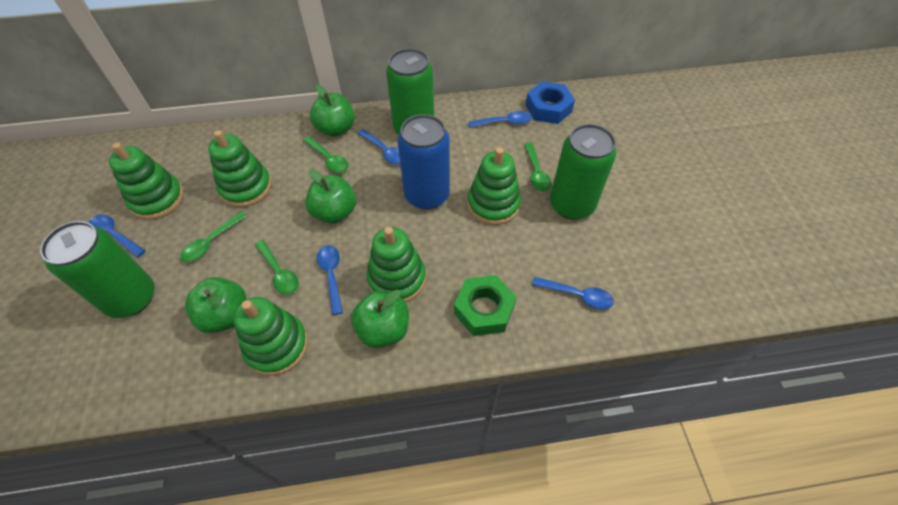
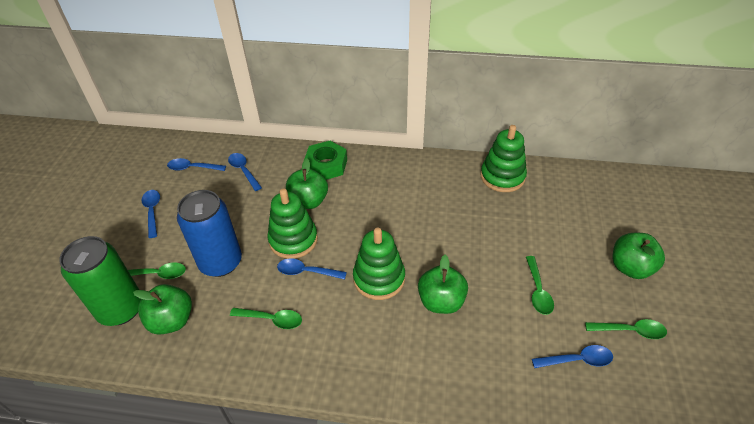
blue nut: 1 -> 0
green can: 3 -> 1
green stacking toy: 5 -> 3

